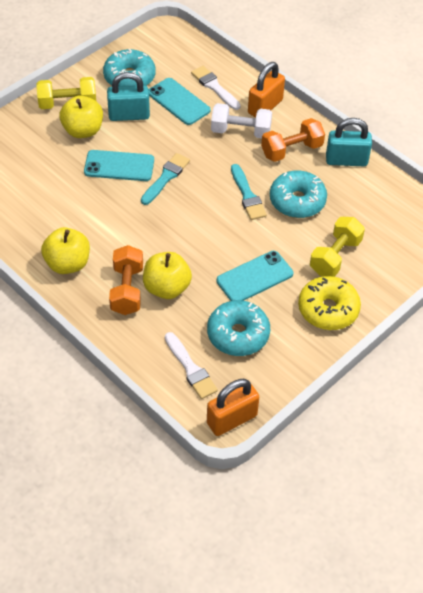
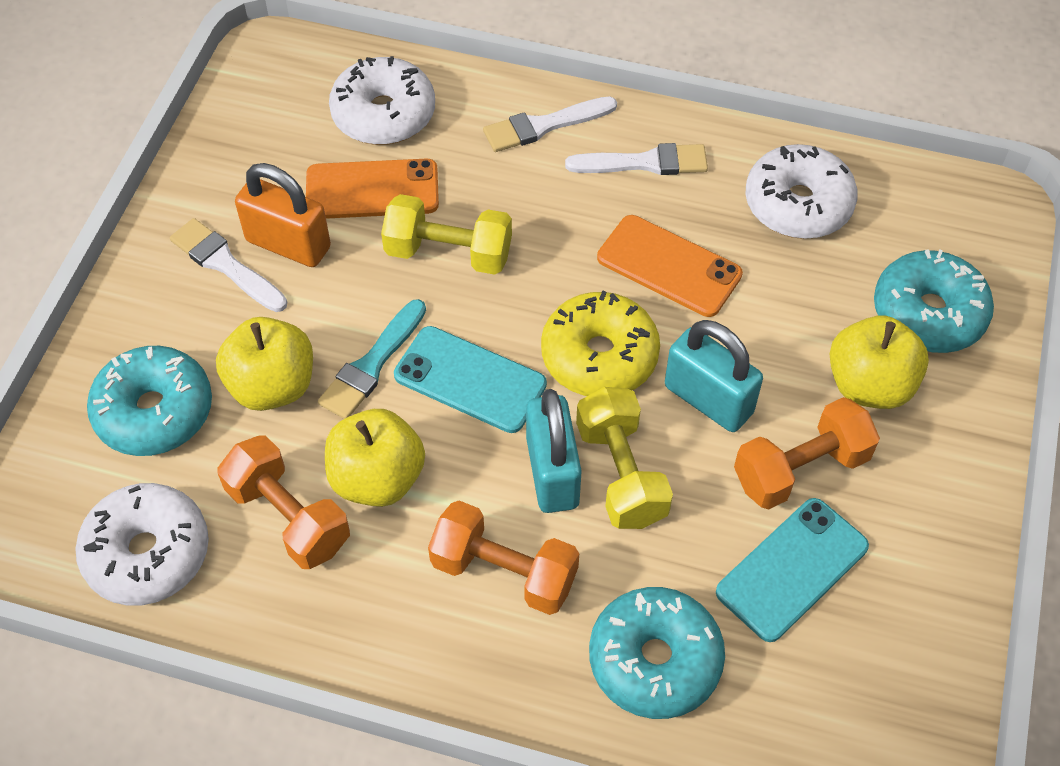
orange dumbbell: 2 -> 3
orange padlock: 2 -> 1
orange phone: 0 -> 2
turquoise brush: 2 -> 1
turquoise phone: 3 -> 2
white brush: 2 -> 3
white donut: 0 -> 3
white dumbbell: 1 -> 0

